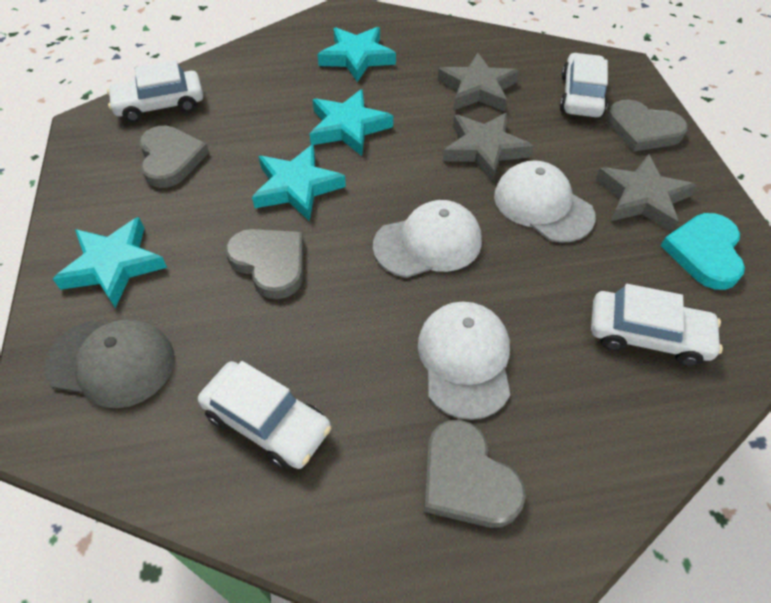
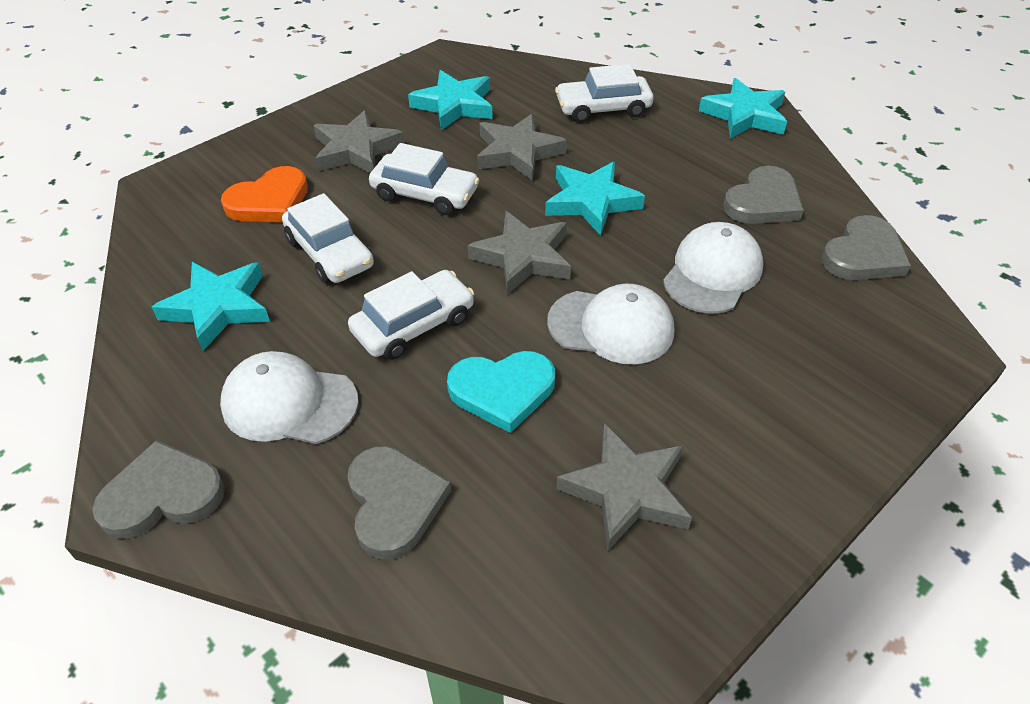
grey cap: 1 -> 0
grey star: 3 -> 4
orange heart: 0 -> 1

